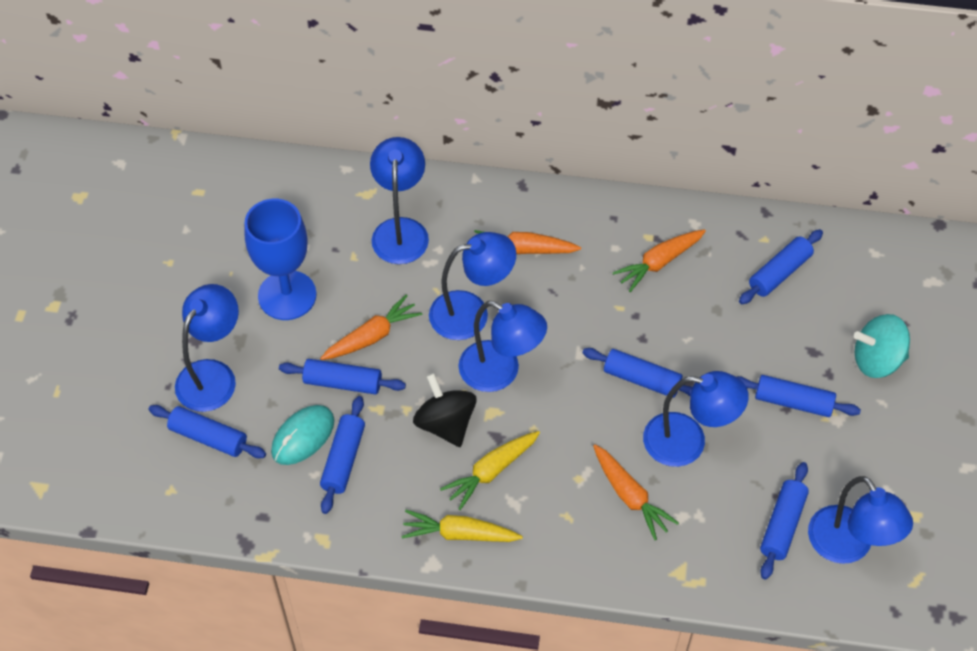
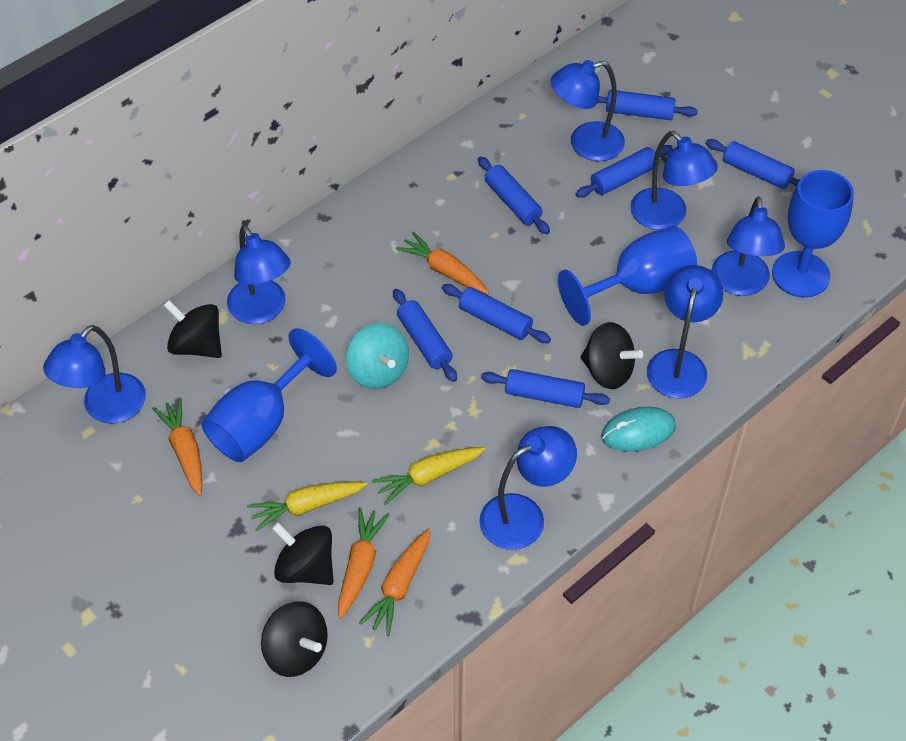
black spinning top: 1 -> 4
blue goblet: 1 -> 3
blue lamp: 6 -> 7

